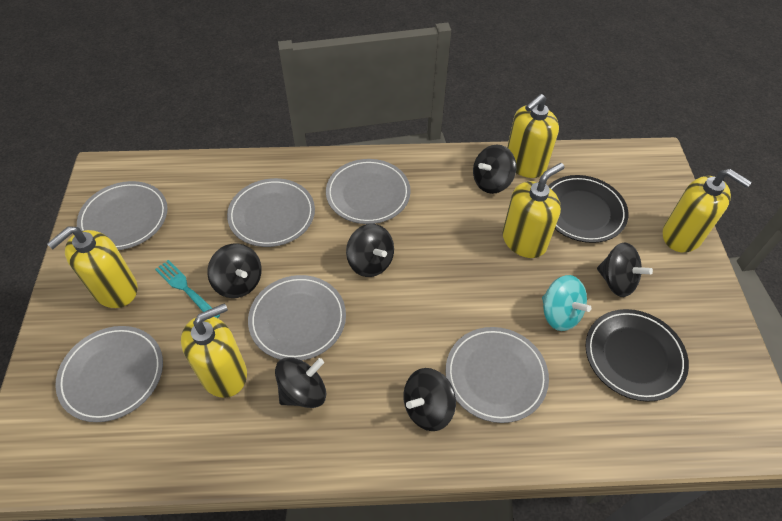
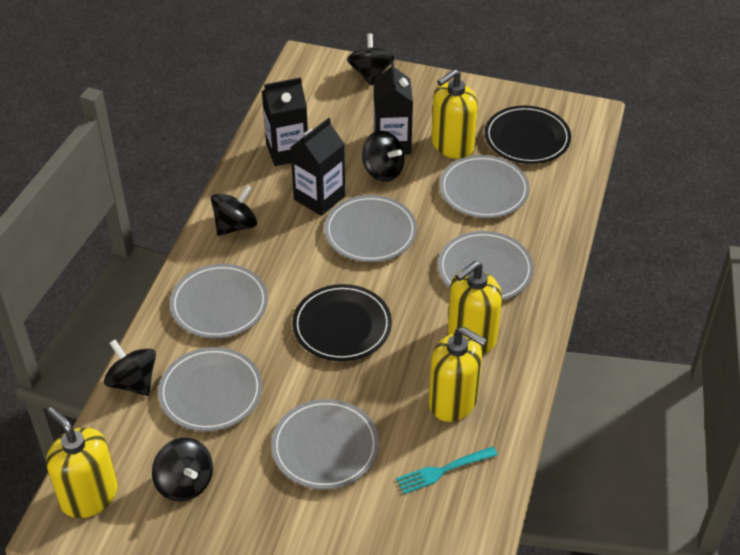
black carton: 0 -> 3
black spinning top: 6 -> 5
turquoise spinning top: 1 -> 0
yellow soap dispenser: 5 -> 4

